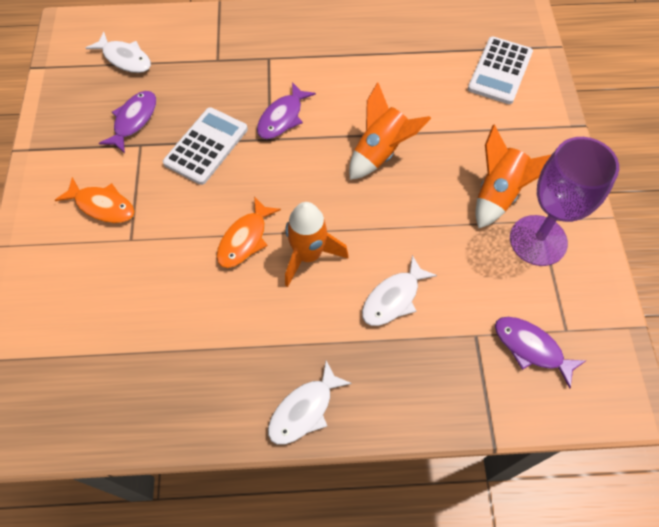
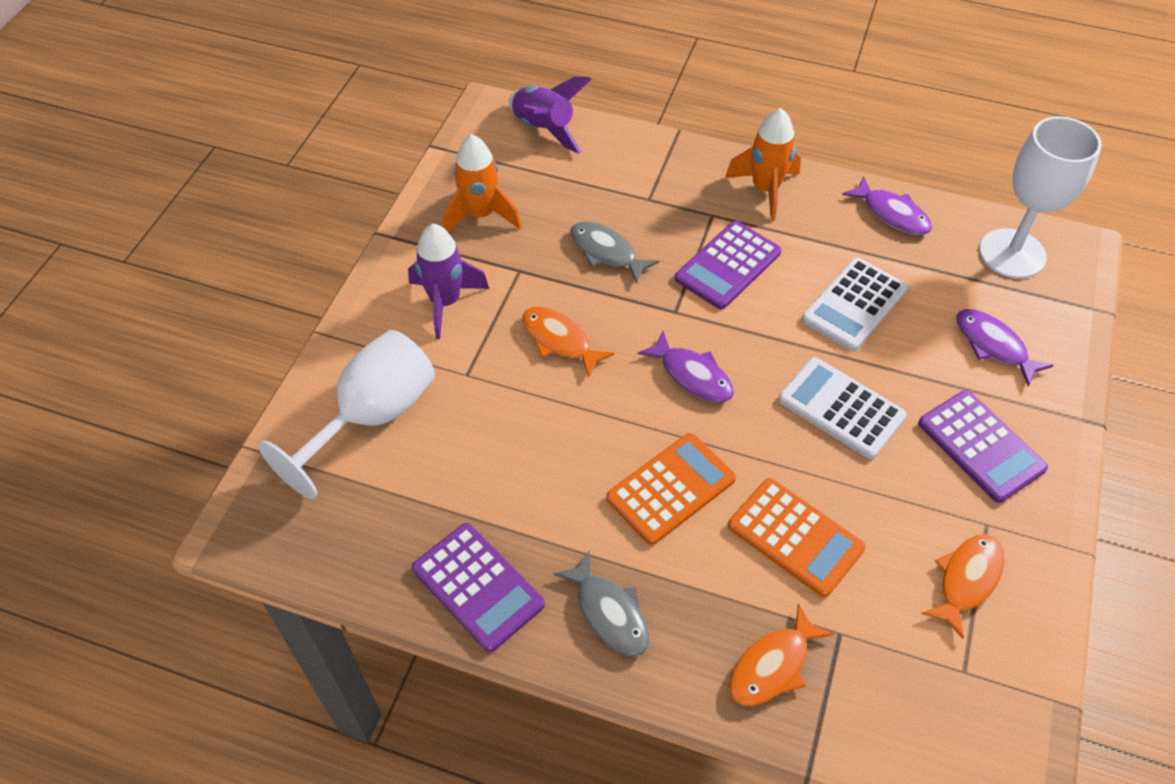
grey fish: 0 -> 2
orange calculator: 0 -> 2
orange fish: 2 -> 3
orange rocket: 3 -> 2
purple calculator: 0 -> 3
purple goblet: 1 -> 0
purple rocket: 0 -> 2
white fish: 3 -> 0
white goblet: 0 -> 2

